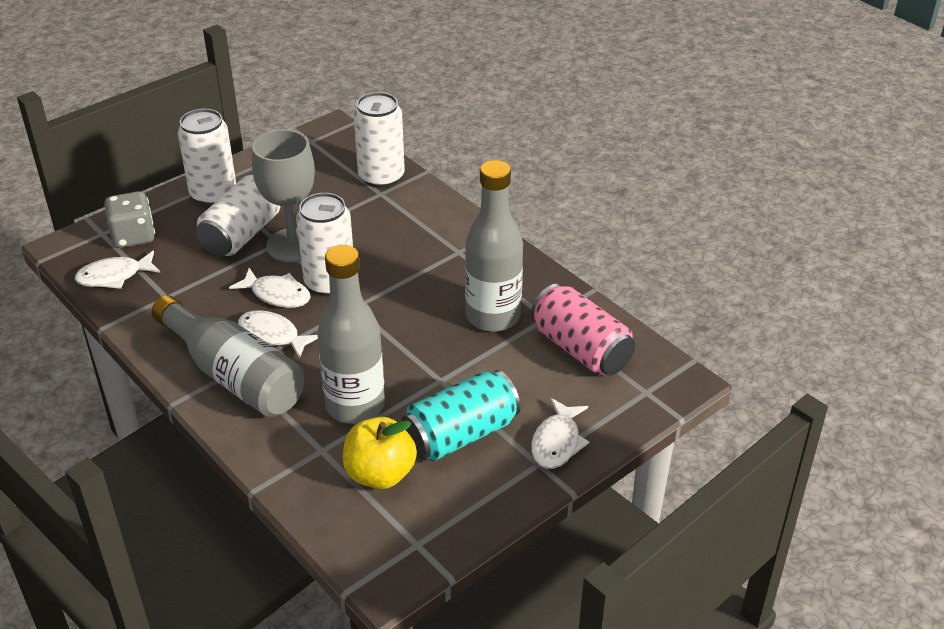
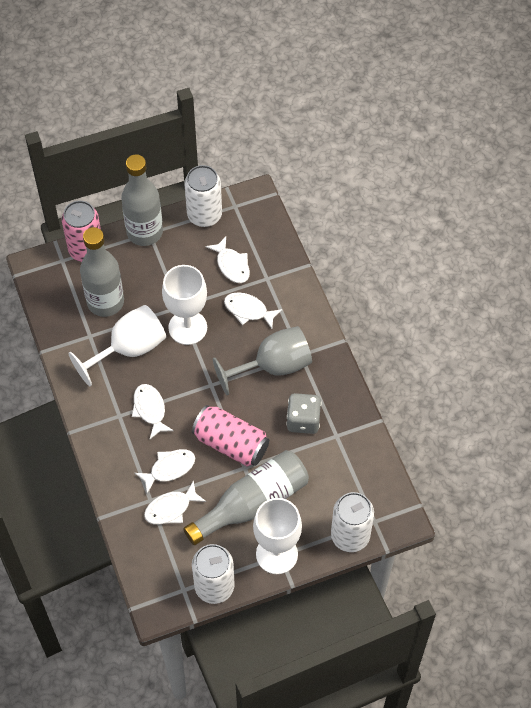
pink can: 1 -> 2
turquoise can: 1 -> 0
white can: 4 -> 3
white fish: 4 -> 5
white goblet: 0 -> 3
yellow apple: 1 -> 0

